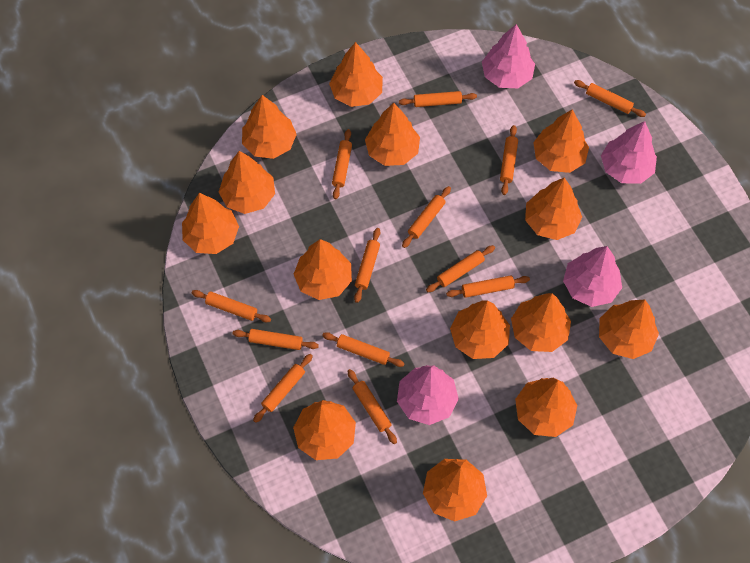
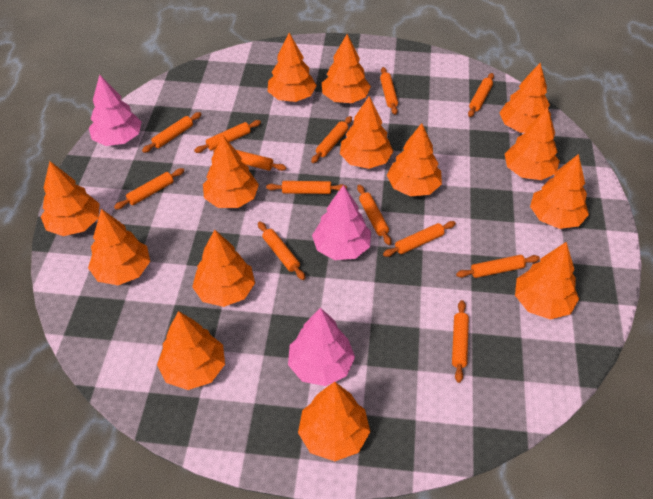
pink tree: 4 -> 3

